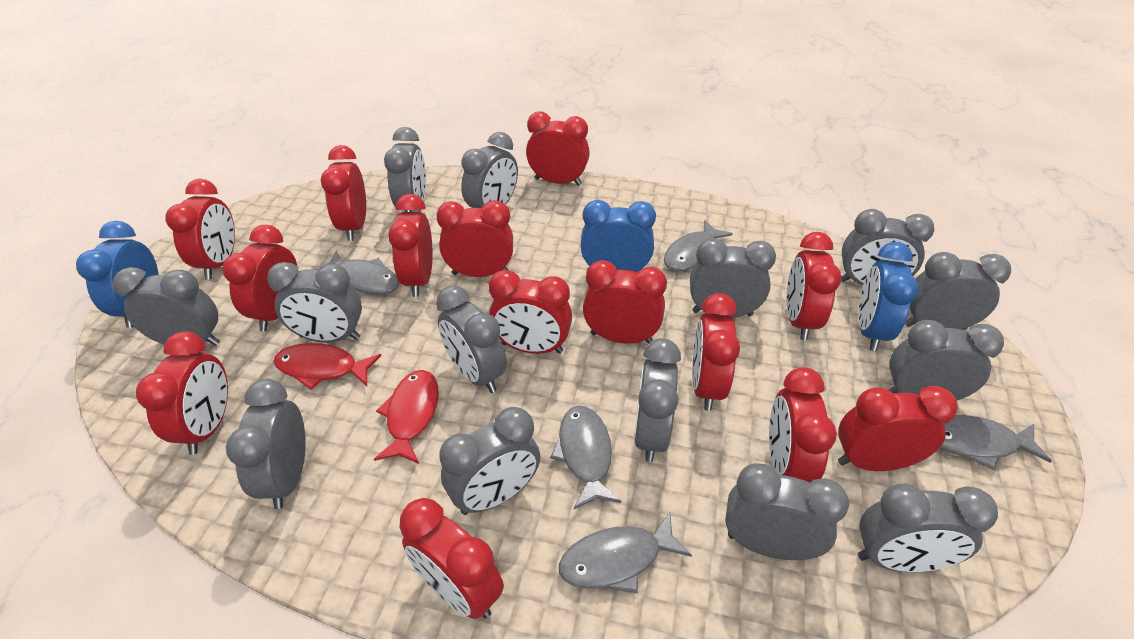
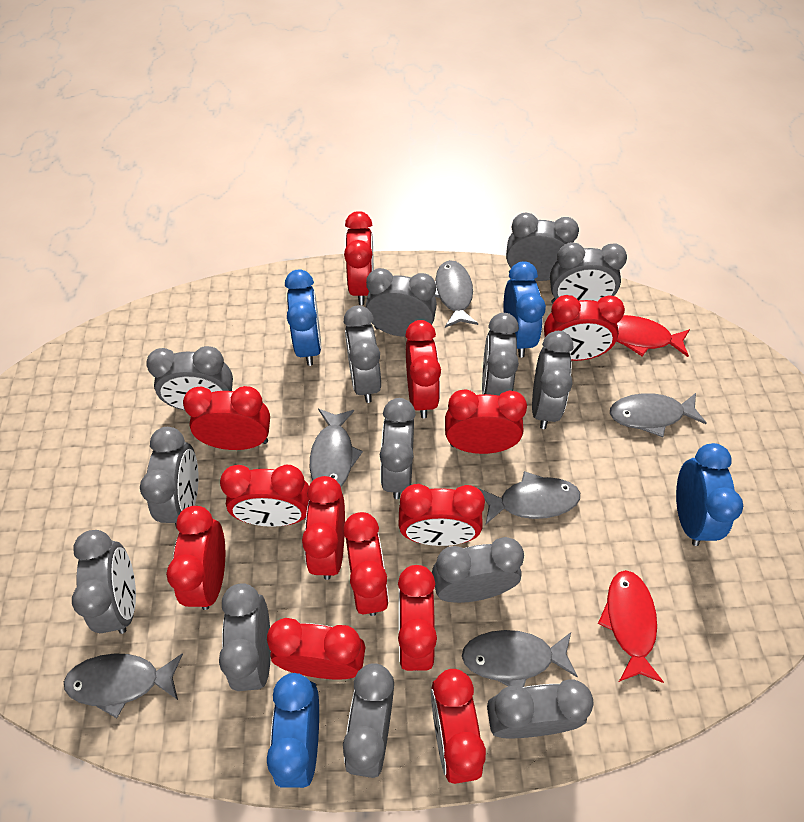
blue clock: 3 -> 4
grey fish: 5 -> 6
red clock: 14 -> 13

